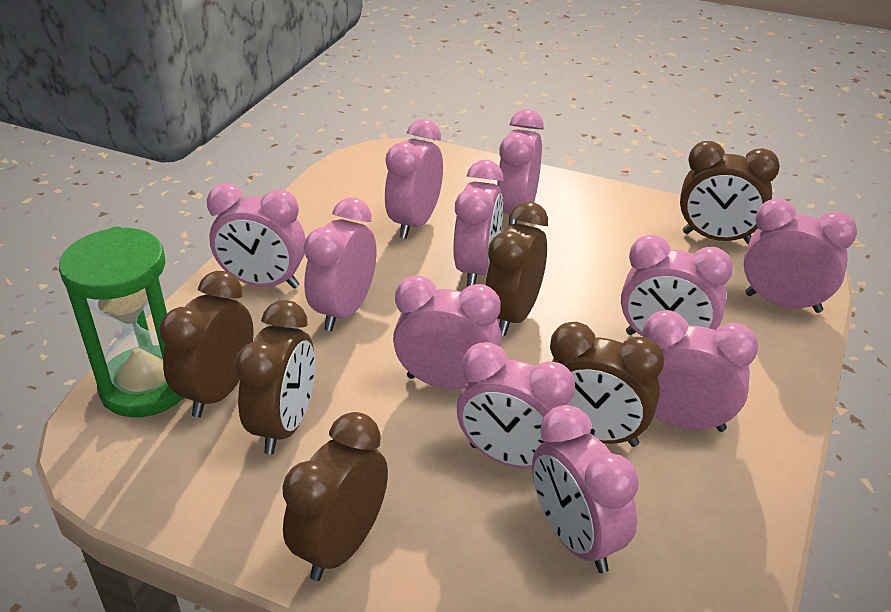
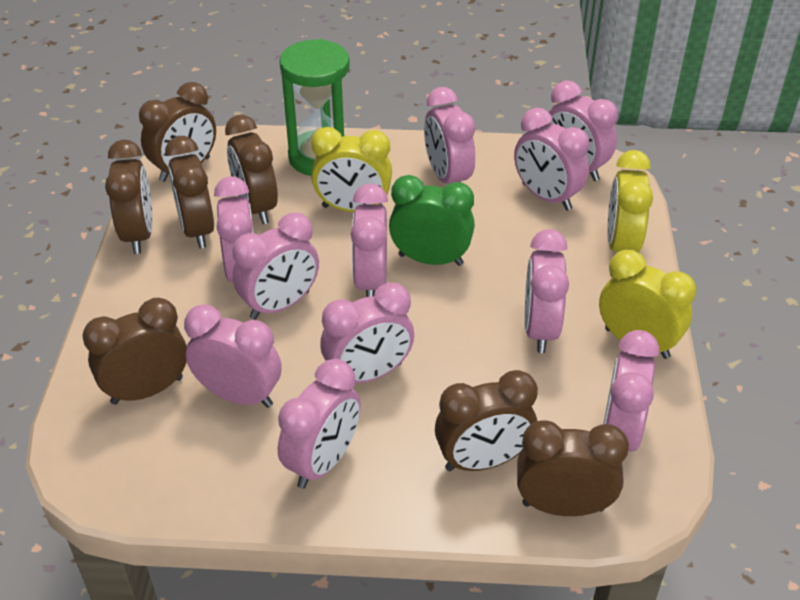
brown clock: 6 -> 7
green clock: 0 -> 1
yellow clock: 0 -> 3

